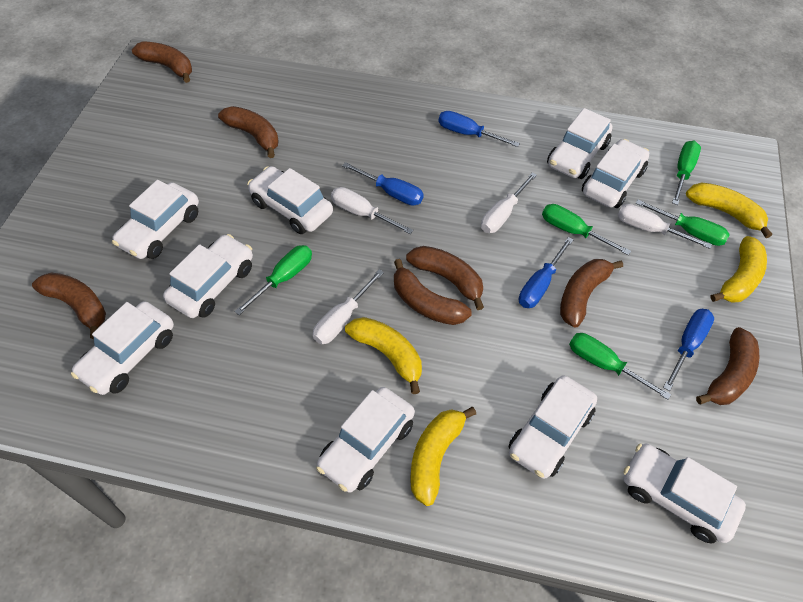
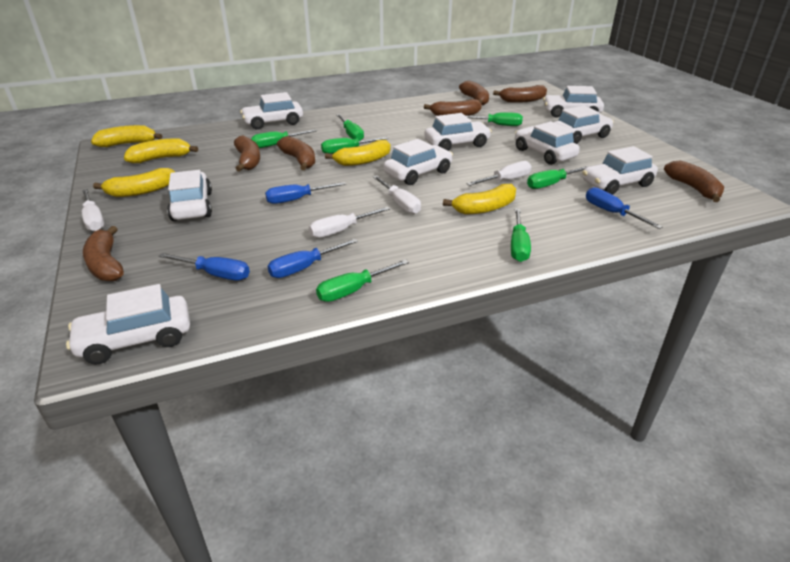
green screwdriver: 5 -> 7
yellow banana: 4 -> 5

